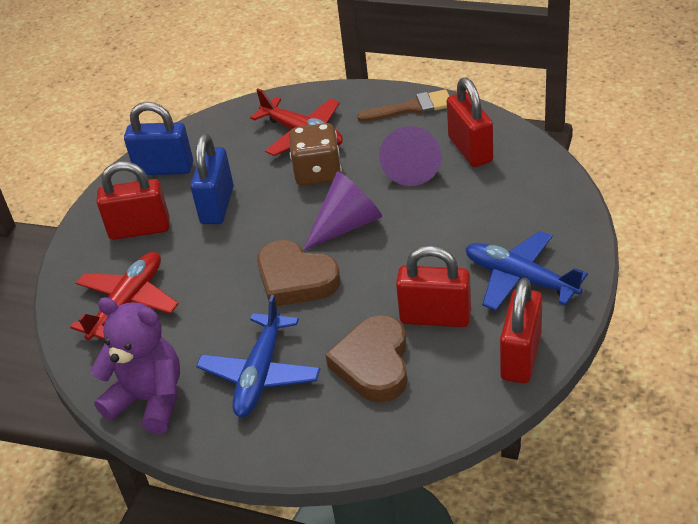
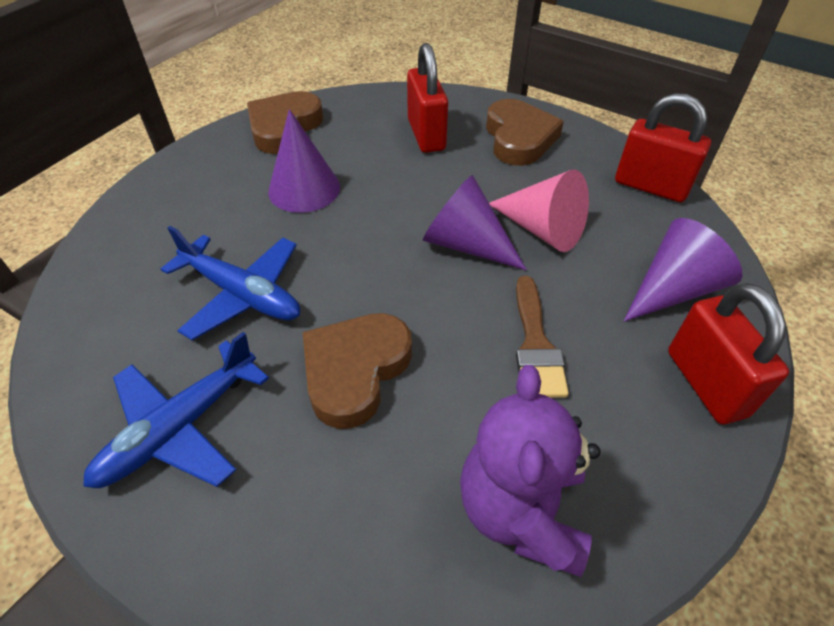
blue padlock: 2 -> 0
brown dice: 1 -> 0
brown heart: 2 -> 3
pink cone: 0 -> 1
purple cone: 2 -> 3
red padlock: 4 -> 3
red plane: 2 -> 0

